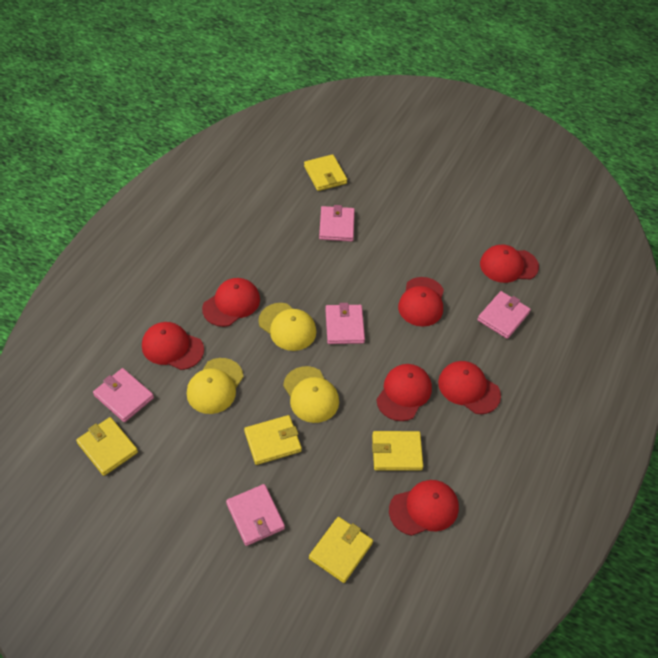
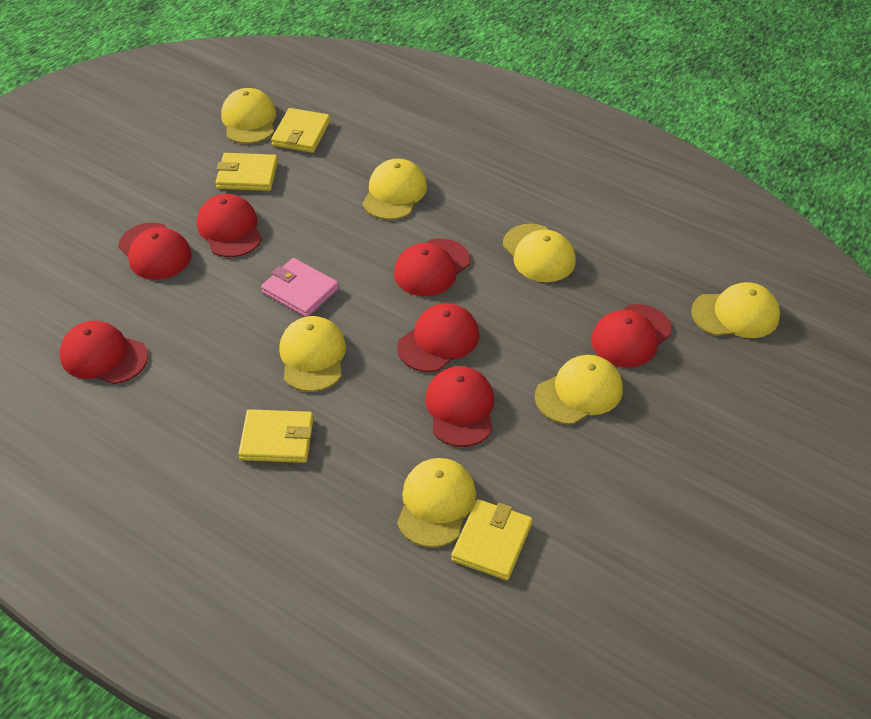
pink wallet: 5 -> 1
yellow cap: 3 -> 7
yellow wallet: 5 -> 4

